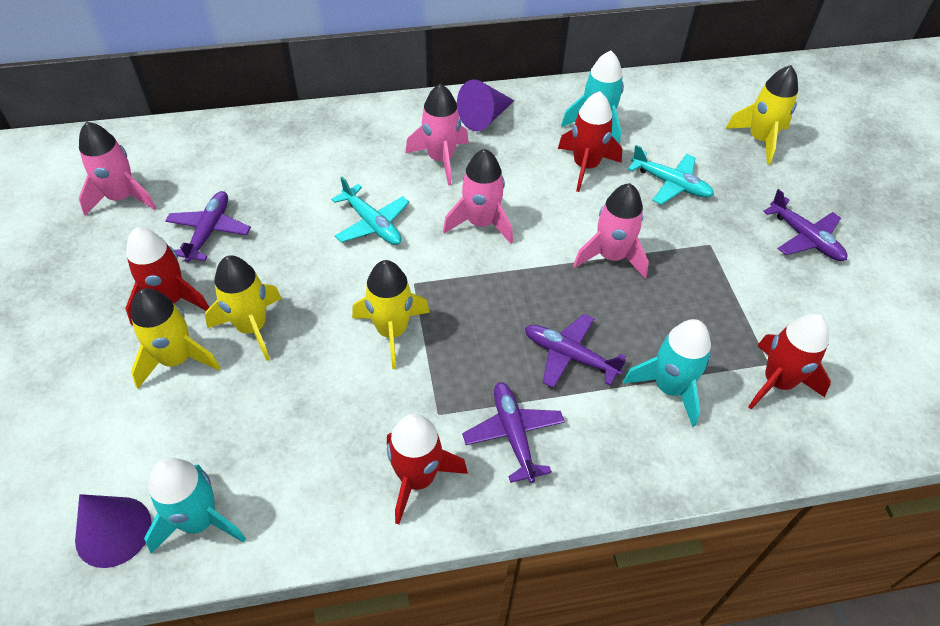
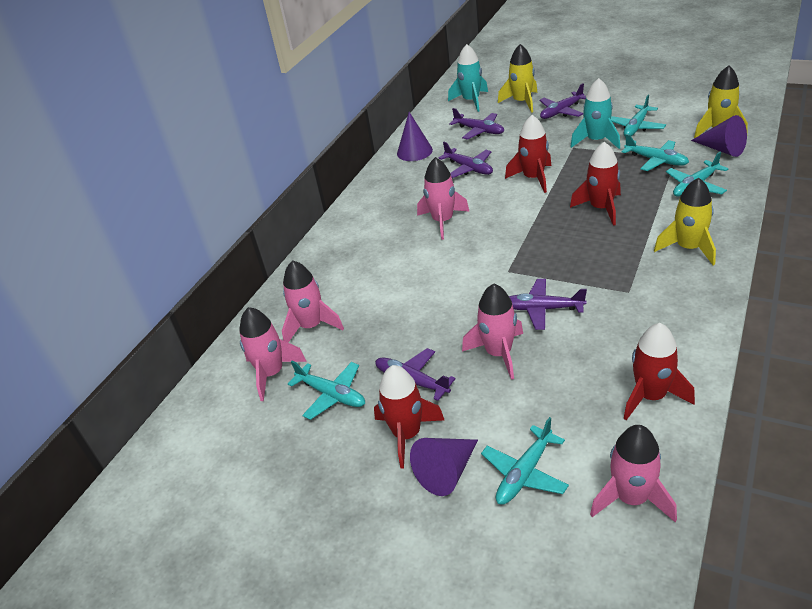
pink rocket: 4 -> 5
purple cone: 2 -> 3
purple plane: 4 -> 5
turquoise plane: 2 -> 5
turquoise rocket: 3 -> 2
yellow rocket: 4 -> 3

